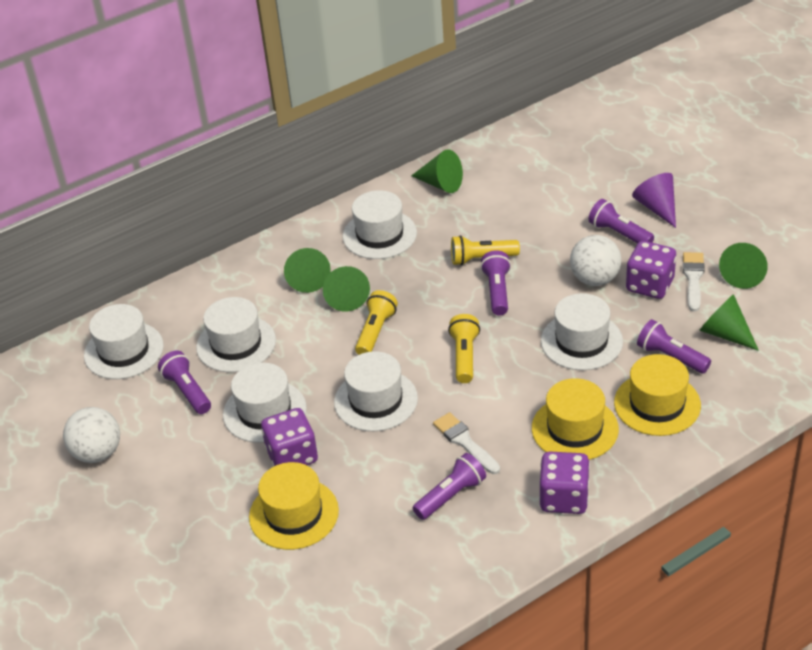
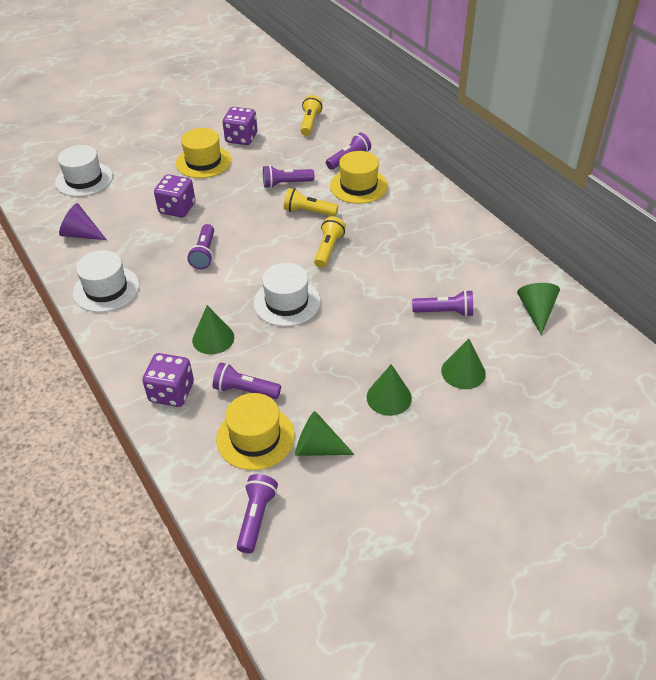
purple flashlight: 5 -> 6
white ball: 2 -> 0
white brush: 2 -> 0
white hat: 6 -> 3

